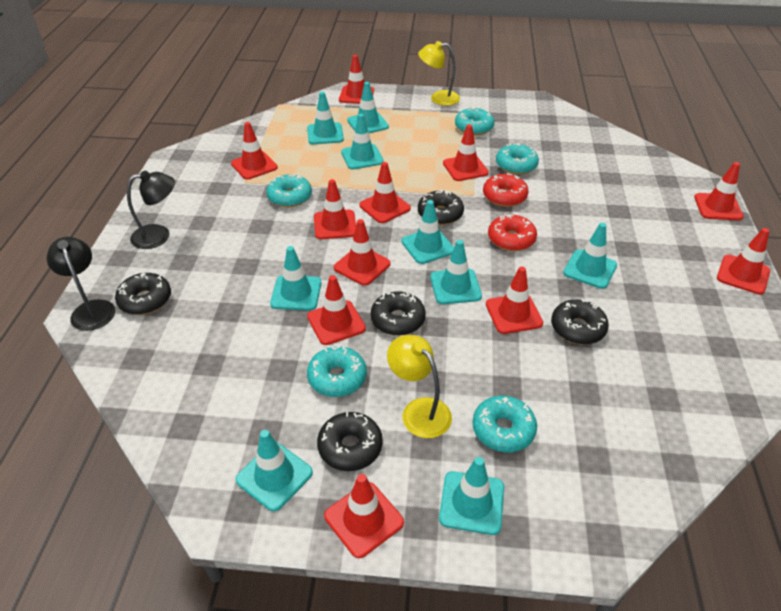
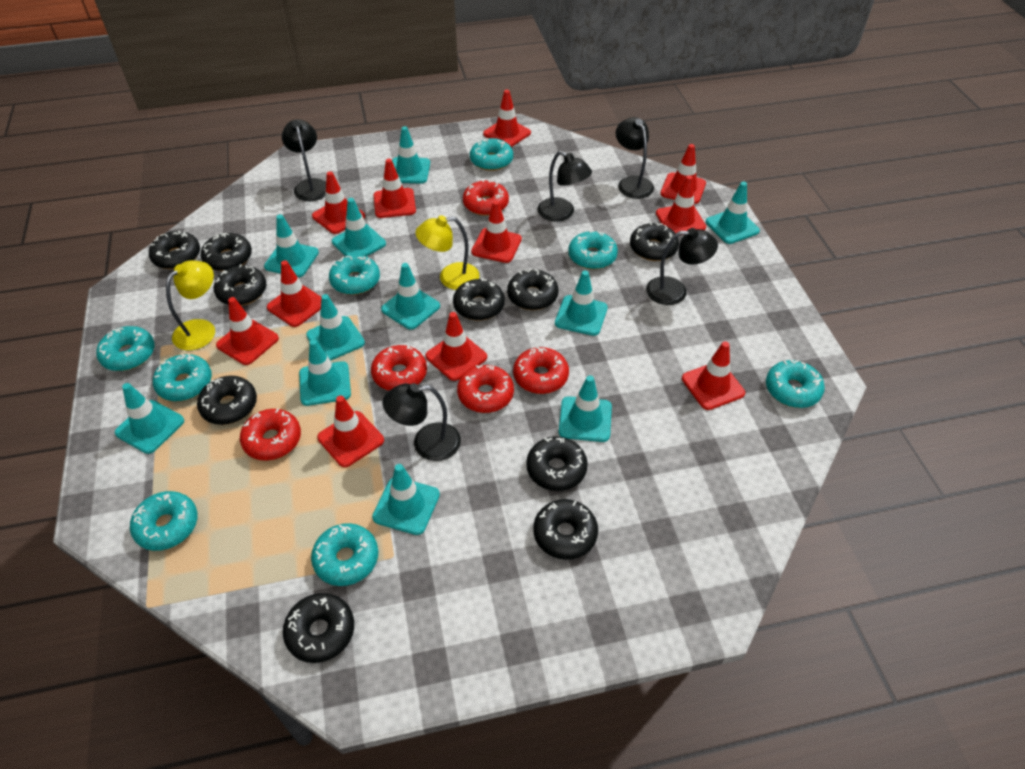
black donut: 5 -> 10
black lamp: 2 -> 5
red donut: 2 -> 5
turquoise donut: 5 -> 8
turquoise traffic cone: 9 -> 11

